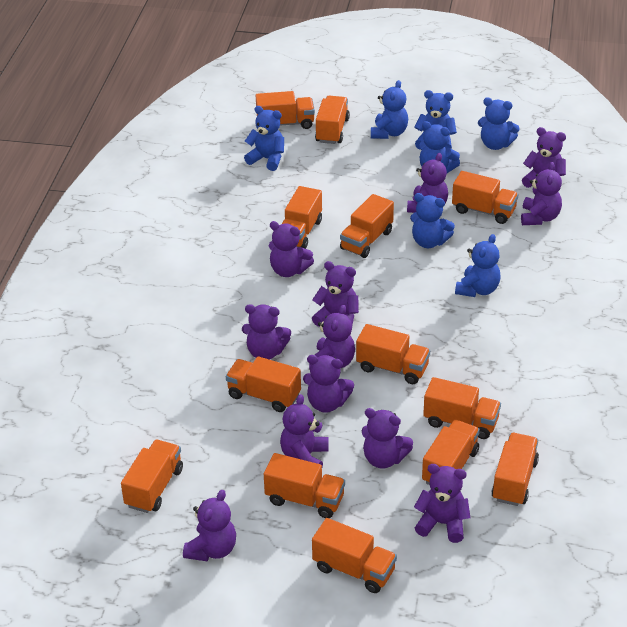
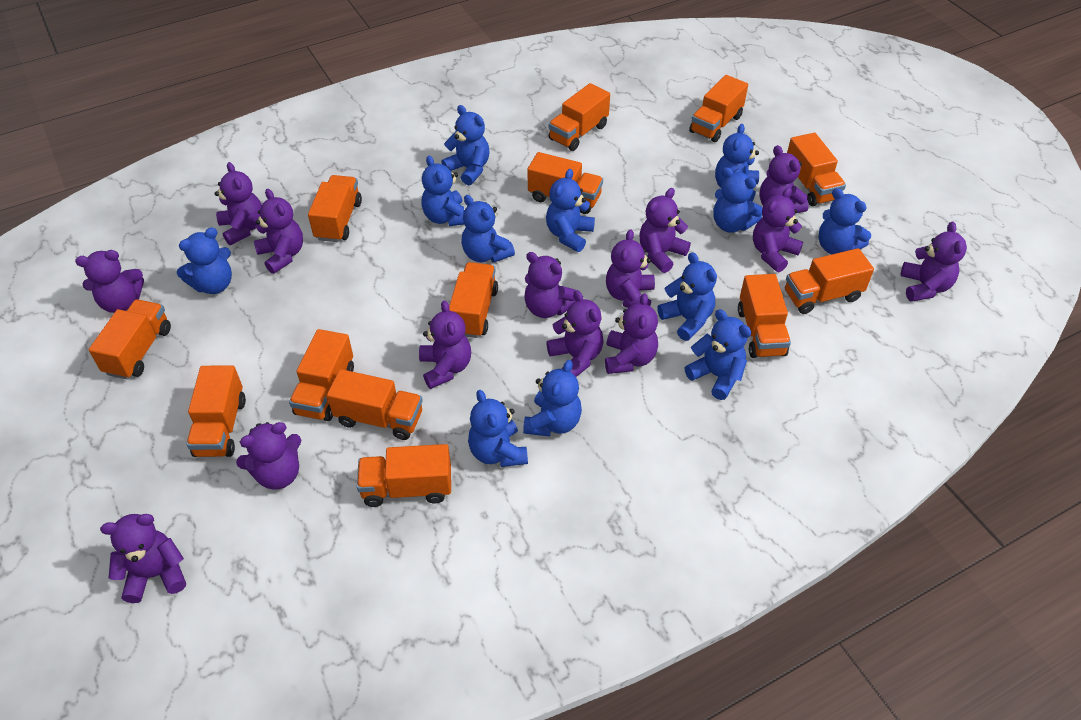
blue teddy bear: 7 -> 12
purple teddy bear: 12 -> 14

